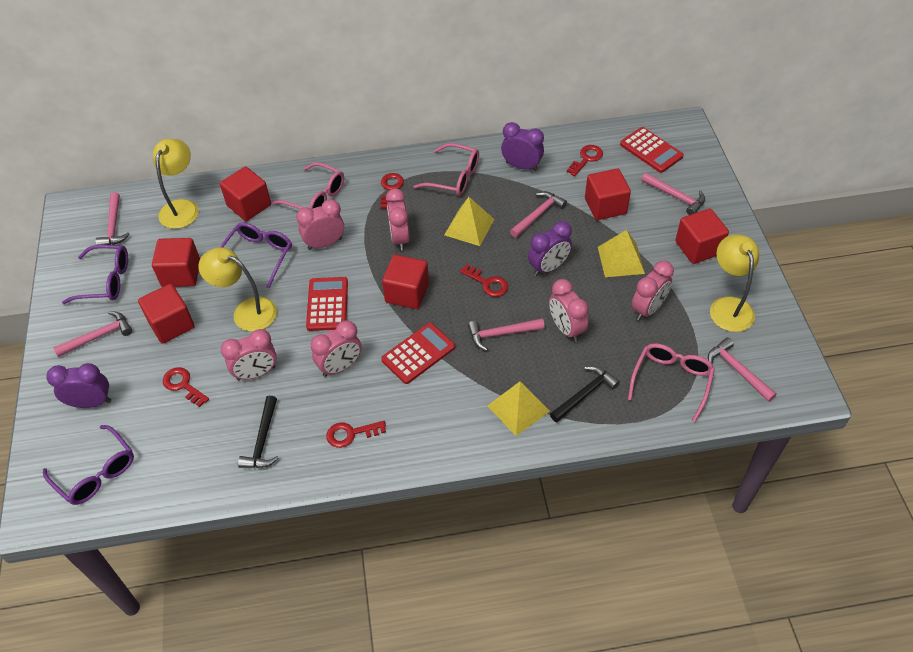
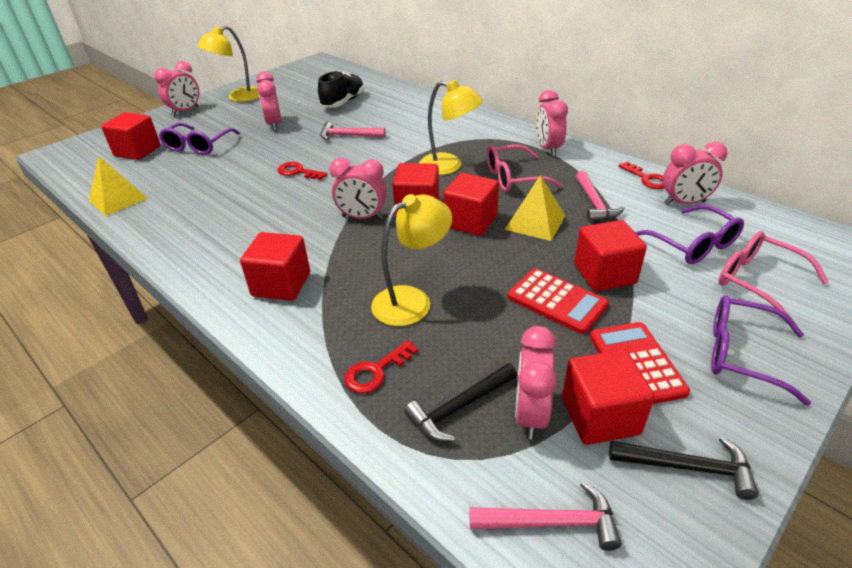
black shoe: 0 -> 1
pink glasses: 3 -> 2
pink hammer: 6 -> 3
purple clock: 3 -> 0
red calculator: 3 -> 2
red key: 5 -> 3
yellow pyramid: 3 -> 2

